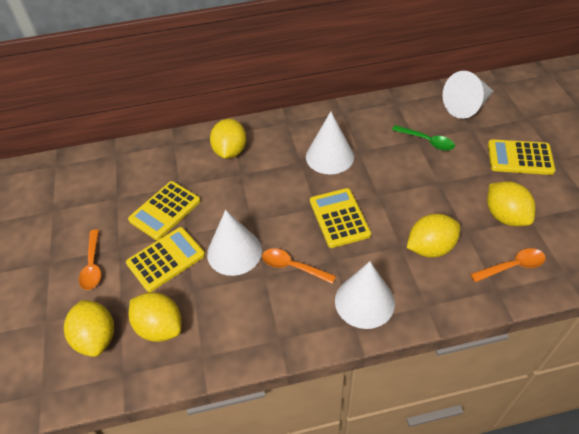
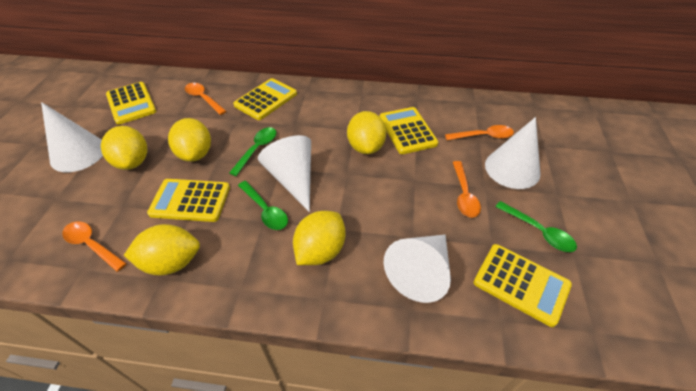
green spoon: 1 -> 3
orange spoon: 3 -> 4
yellow calculator: 4 -> 5

